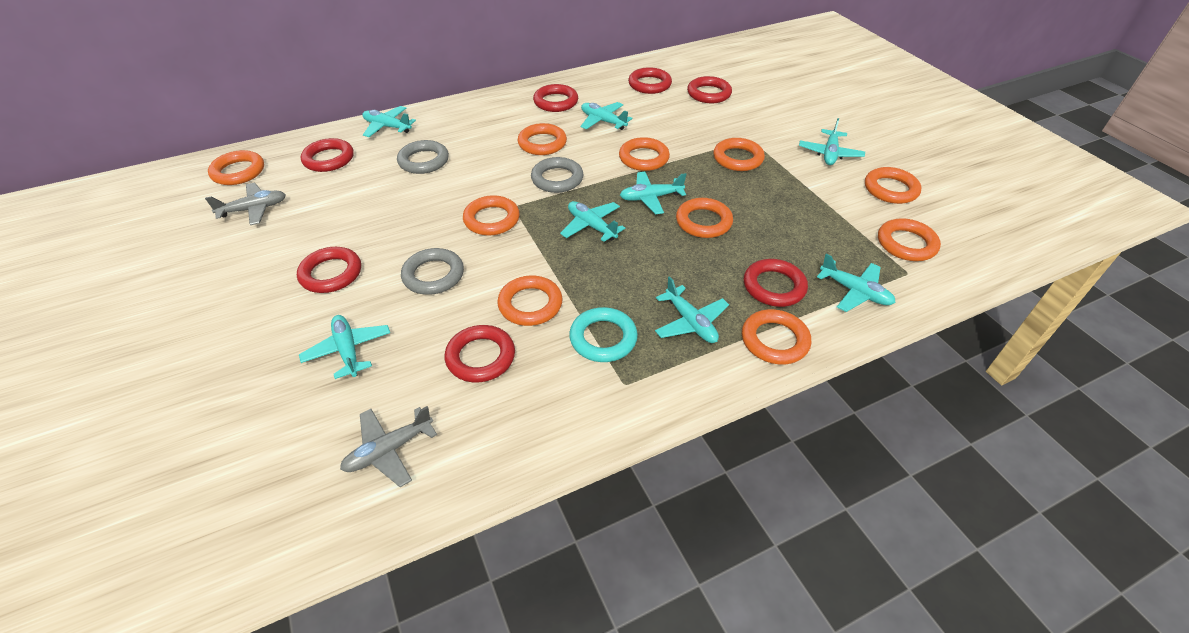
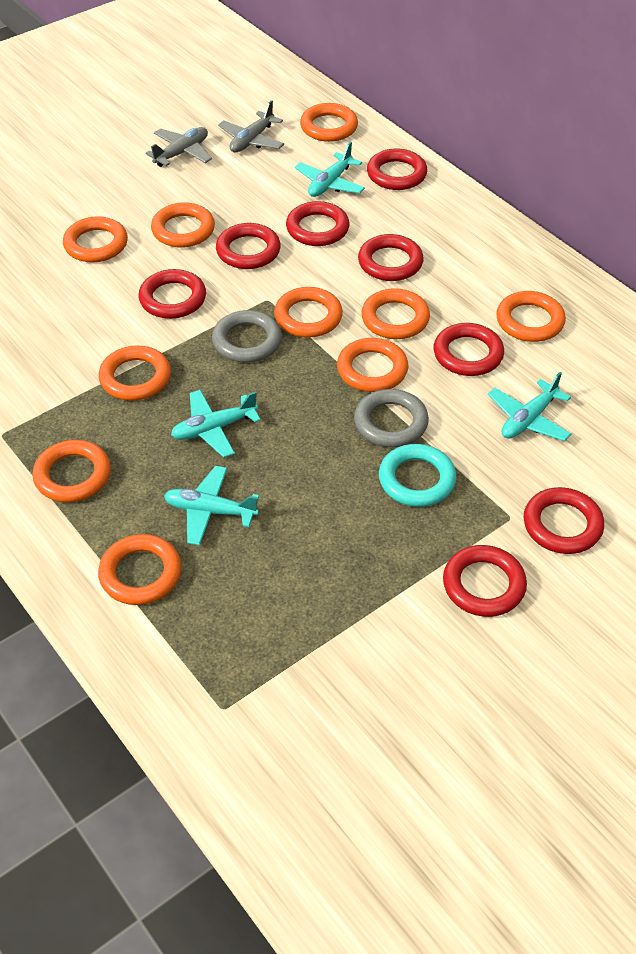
grey ring: 3 -> 2
red ring: 7 -> 8
turquoise plane: 8 -> 4

